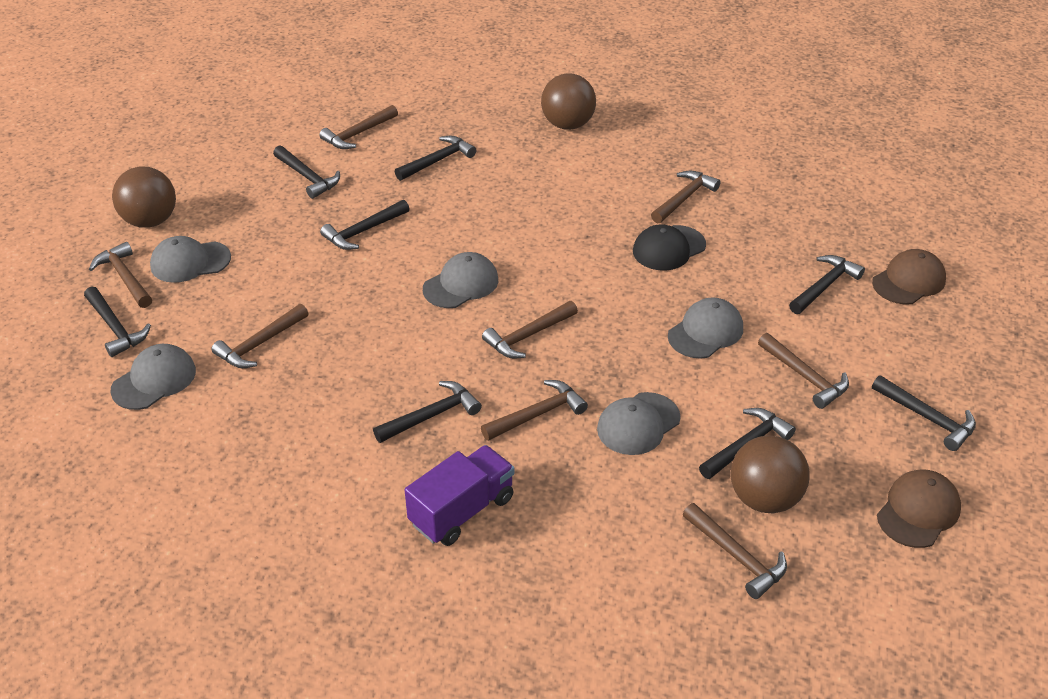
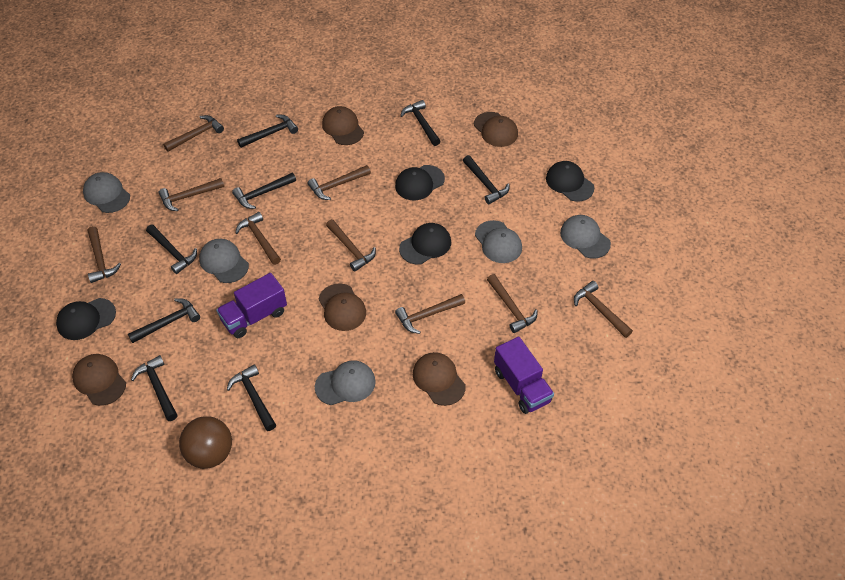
black cap: 1 -> 4
brown ball: 3 -> 1
brown cap: 2 -> 5
brown hammer: 8 -> 9
purple truck: 1 -> 2

